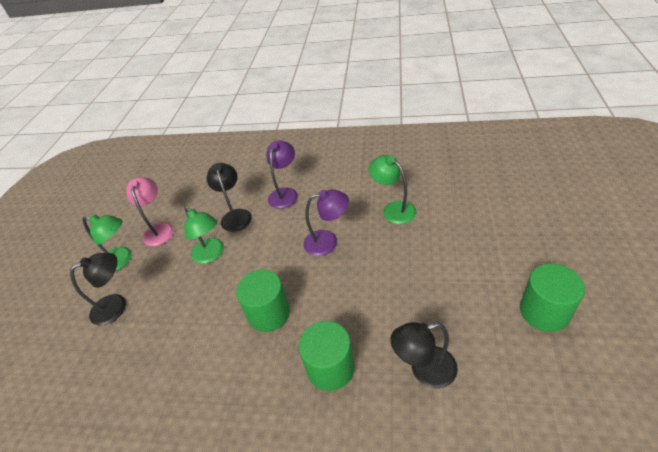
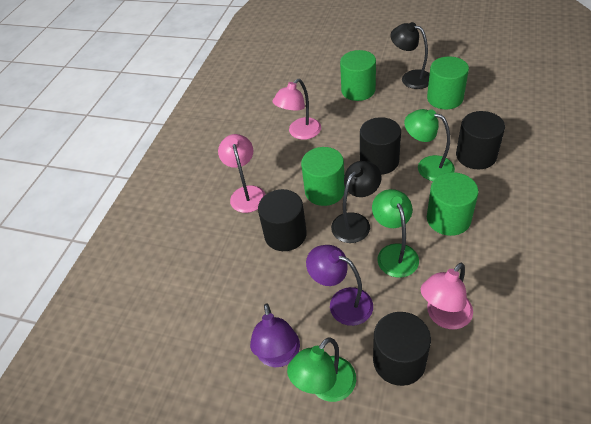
black cylinder: 0 -> 4
black lamp: 3 -> 2
green cylinder: 3 -> 4
pink lamp: 1 -> 3

